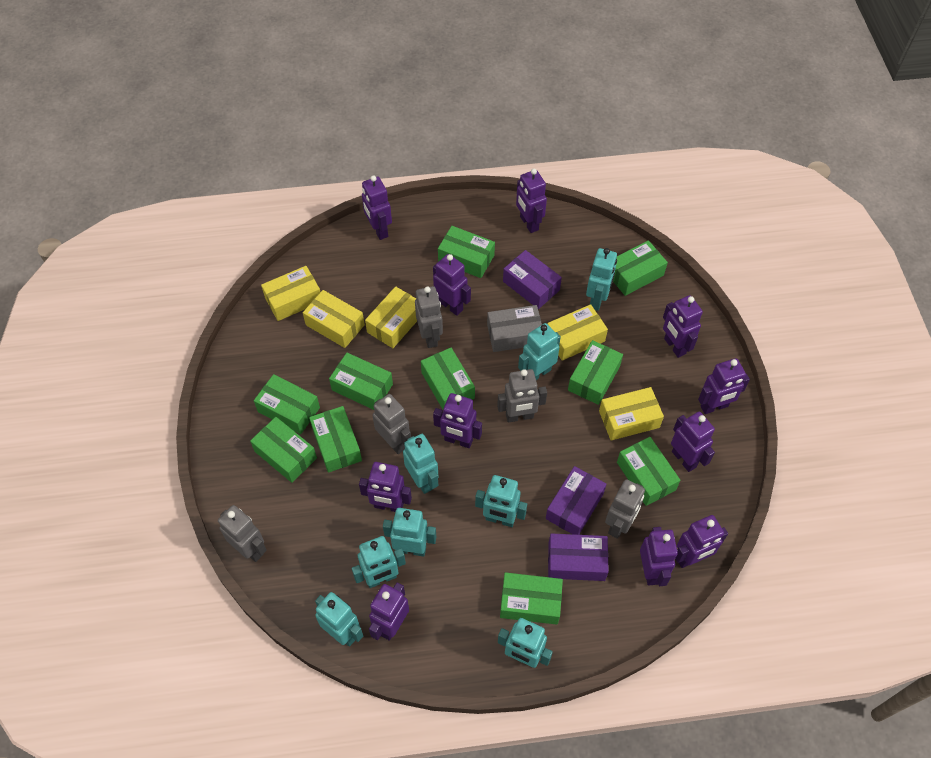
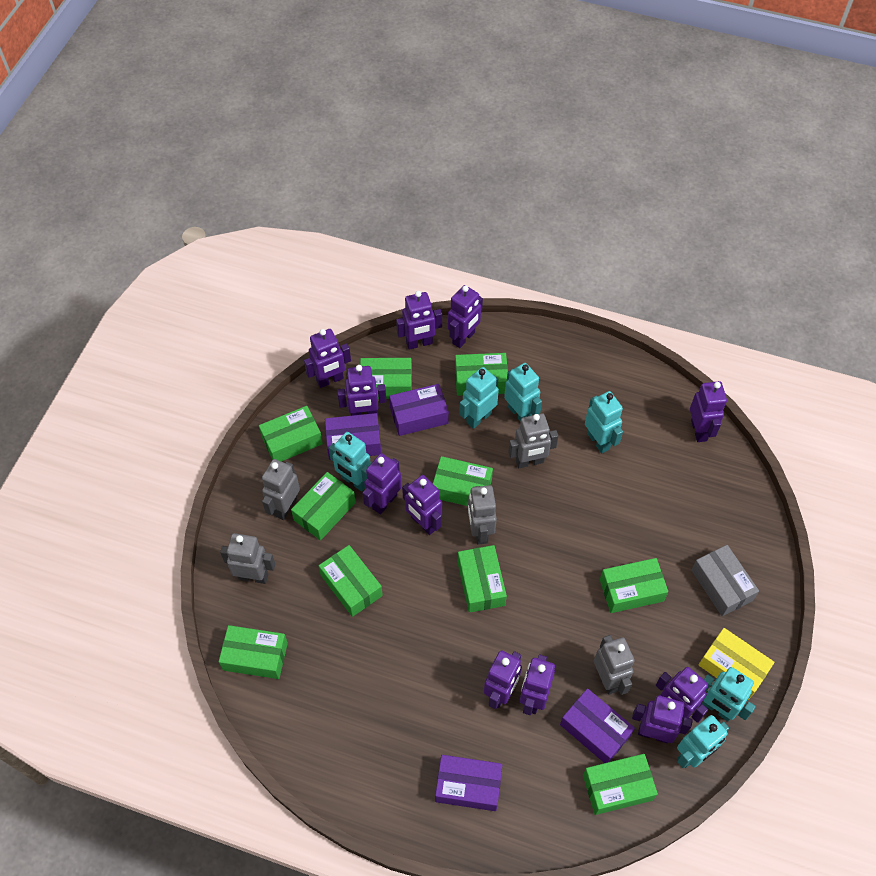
purple box: 3 -> 4
turquoise robot: 8 -> 6
yellow box: 5 -> 1

